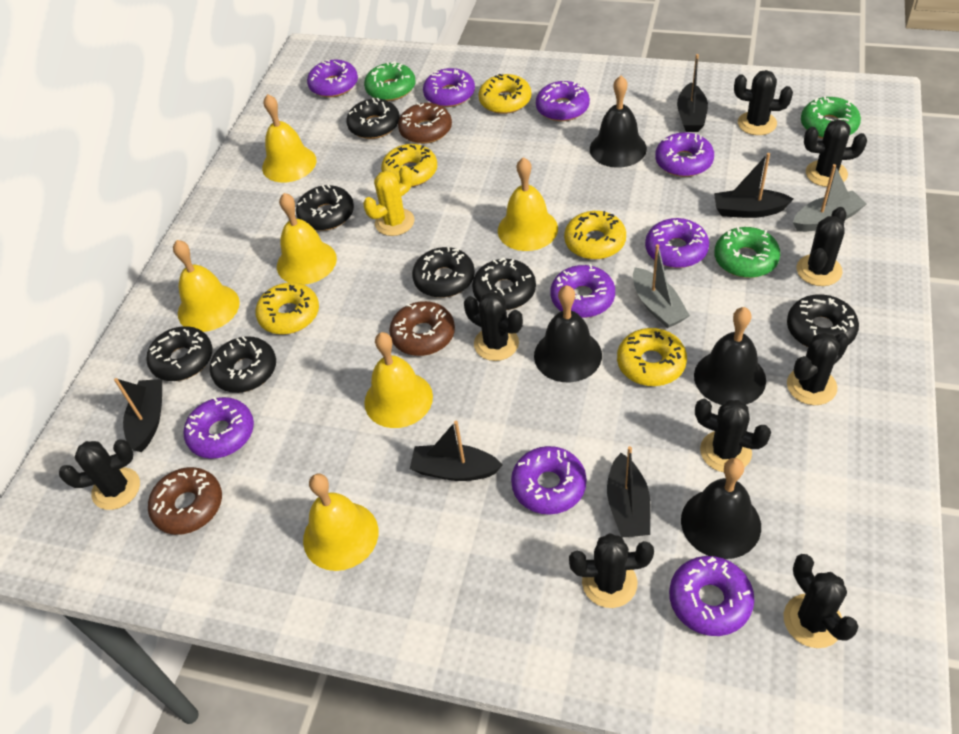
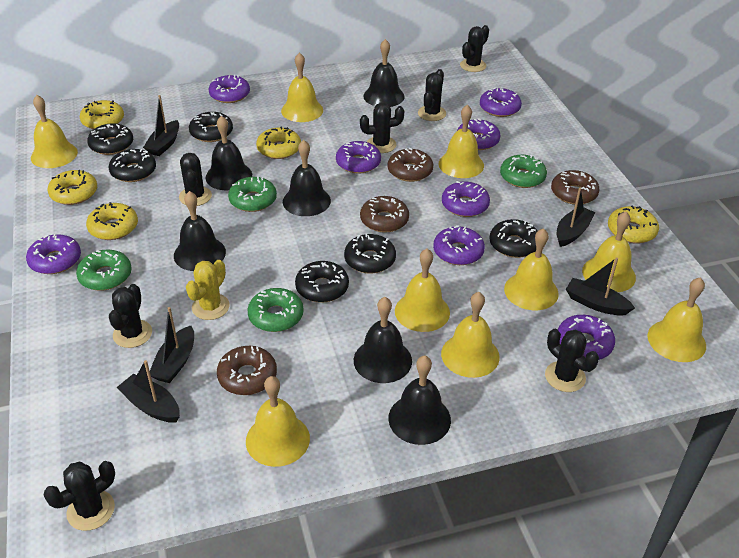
black bell: 4 -> 6
black cactus: 9 -> 7
black donut: 7 -> 6
brown donut: 3 -> 4
green donut: 3 -> 4
grey boat: 2 -> 0
purple donut: 9 -> 8
yellow bell: 6 -> 9

